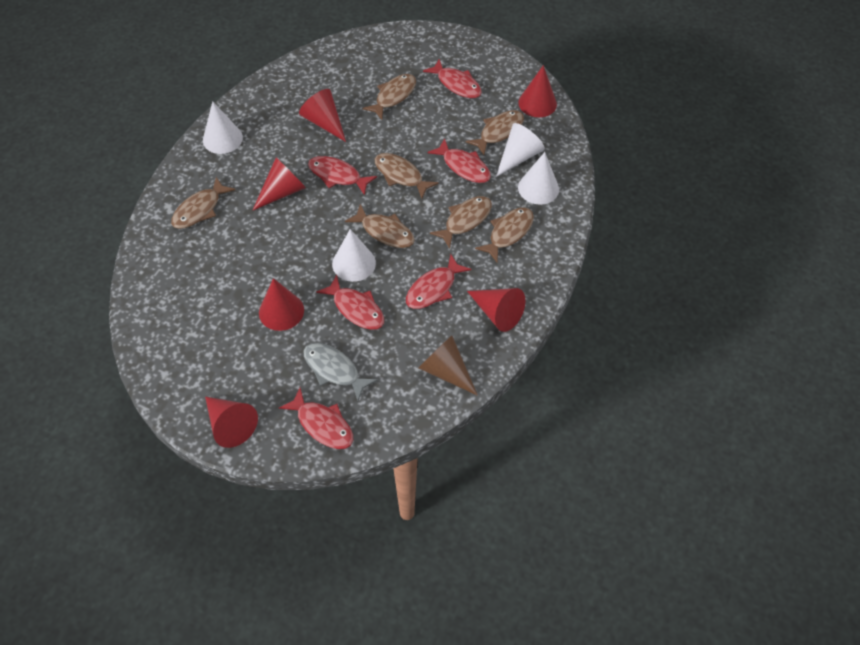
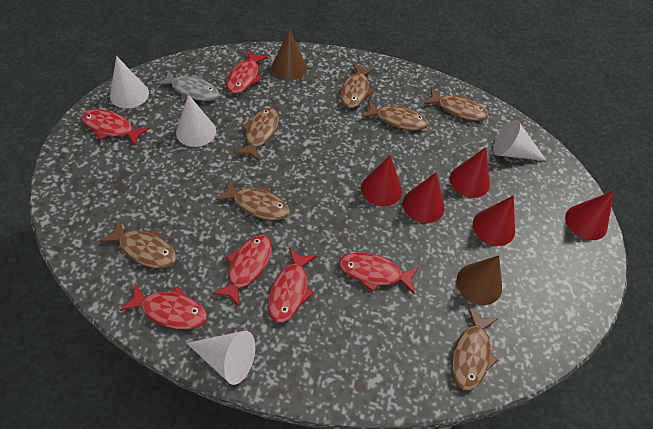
brown cone: 1 -> 2
red cone: 6 -> 5

